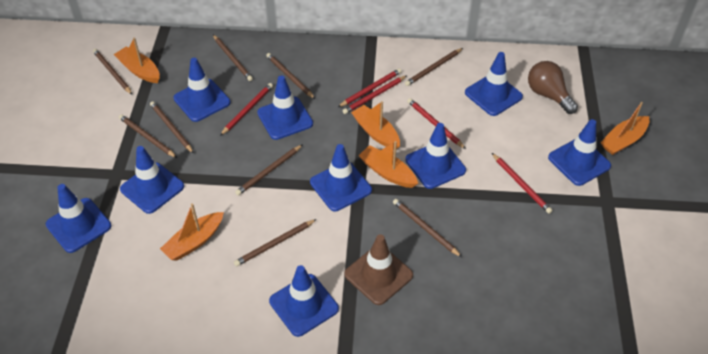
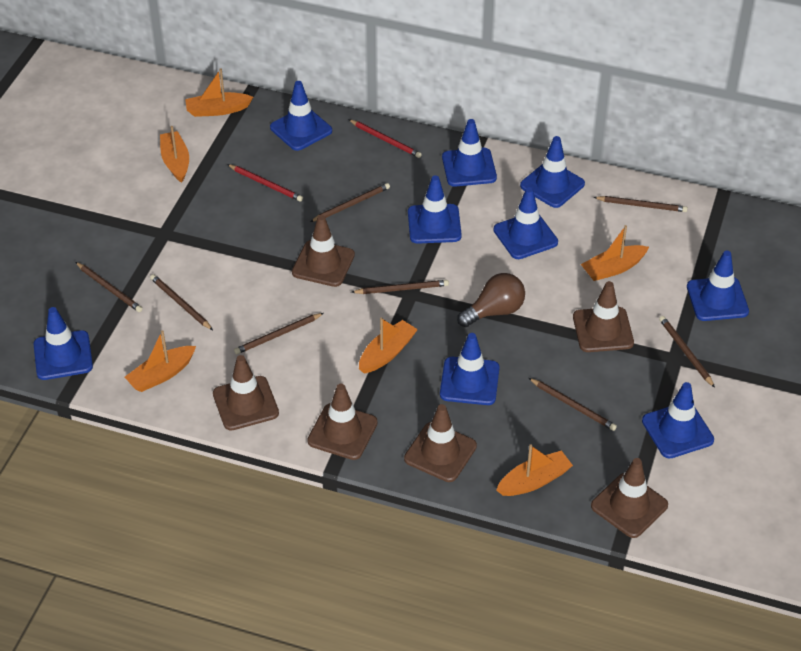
brown pencil: 9 -> 8
brown traffic cone: 1 -> 6
orange boat: 5 -> 6
red pencil: 5 -> 2

